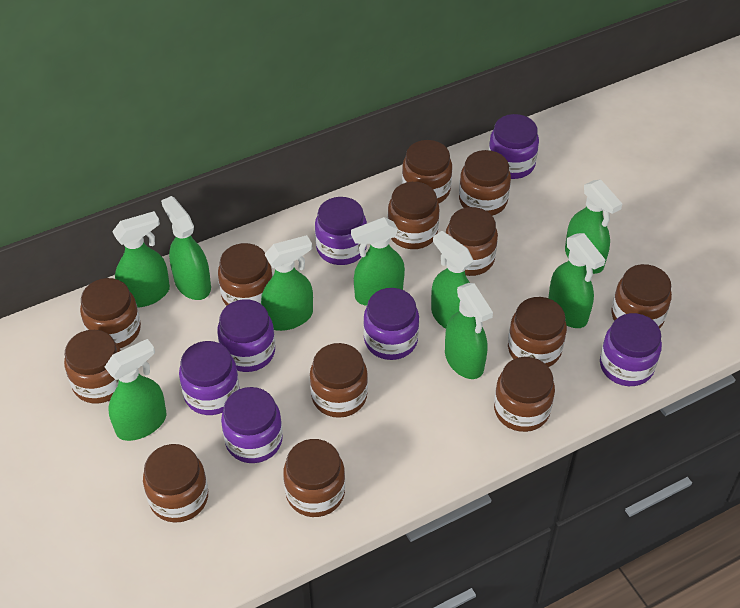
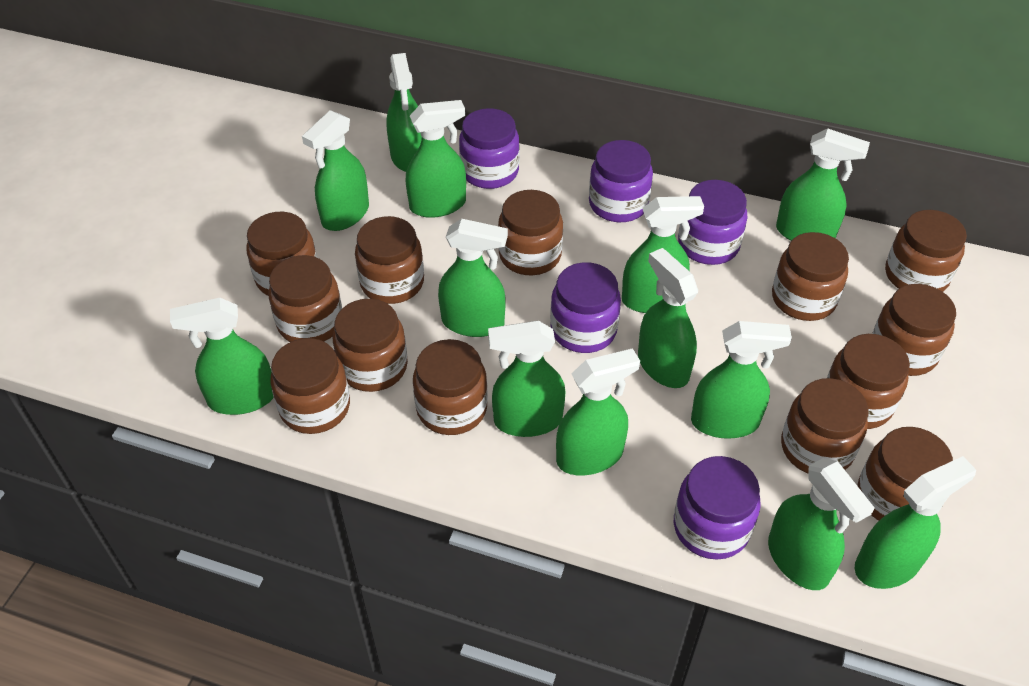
green spray bottle: 9 -> 13
purple jar: 7 -> 5

